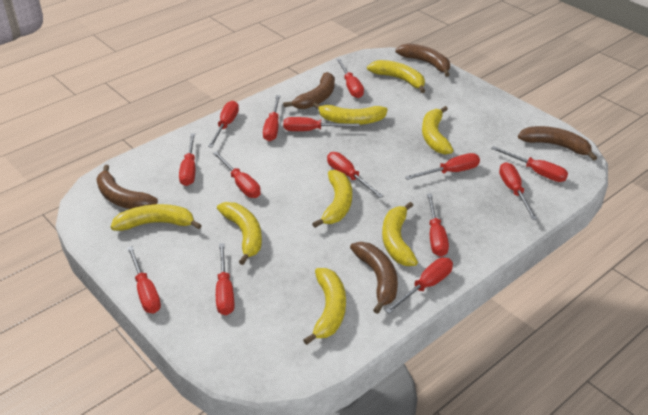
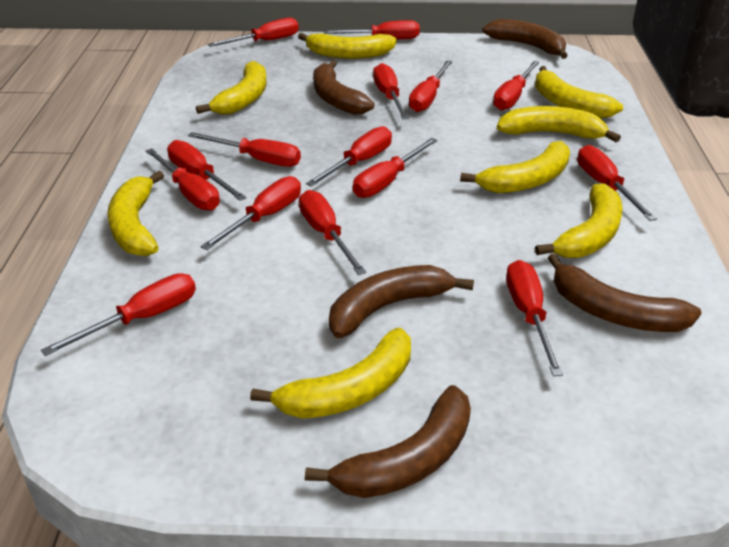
red screwdriver: 14 -> 15

